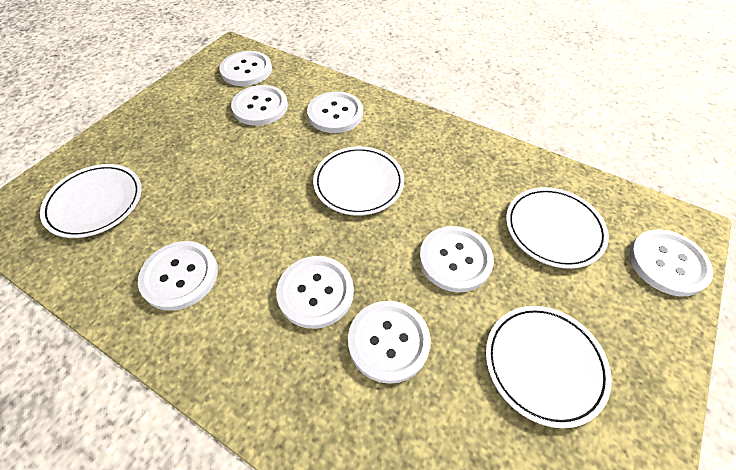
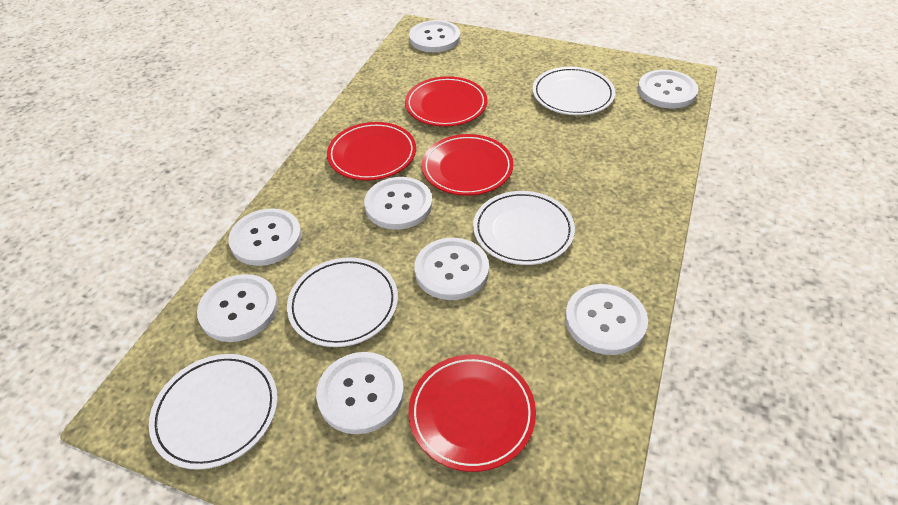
red plate: 0 -> 4

